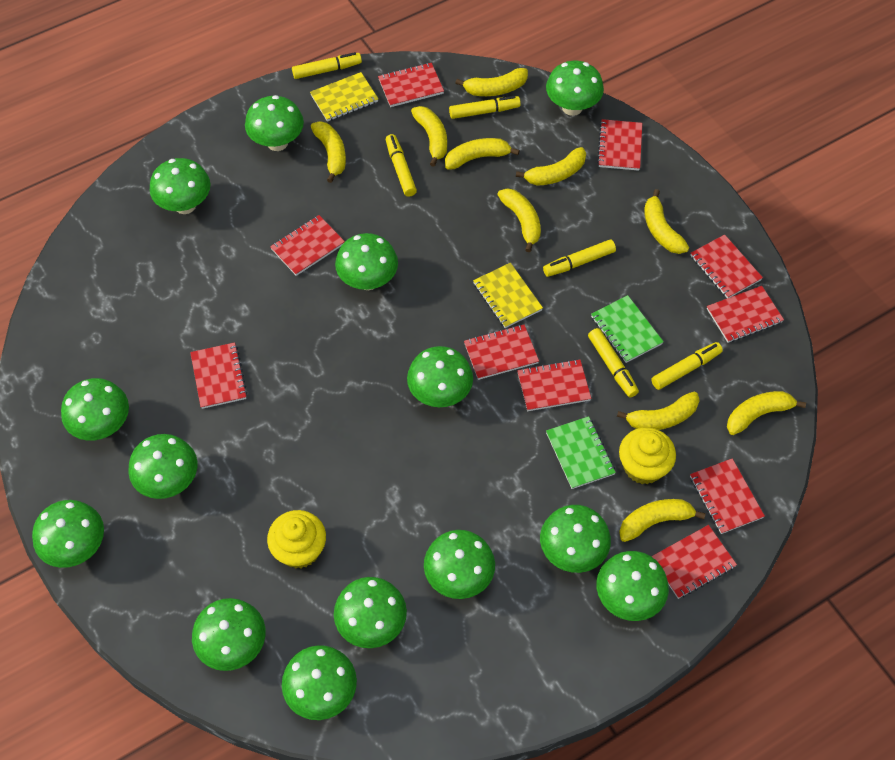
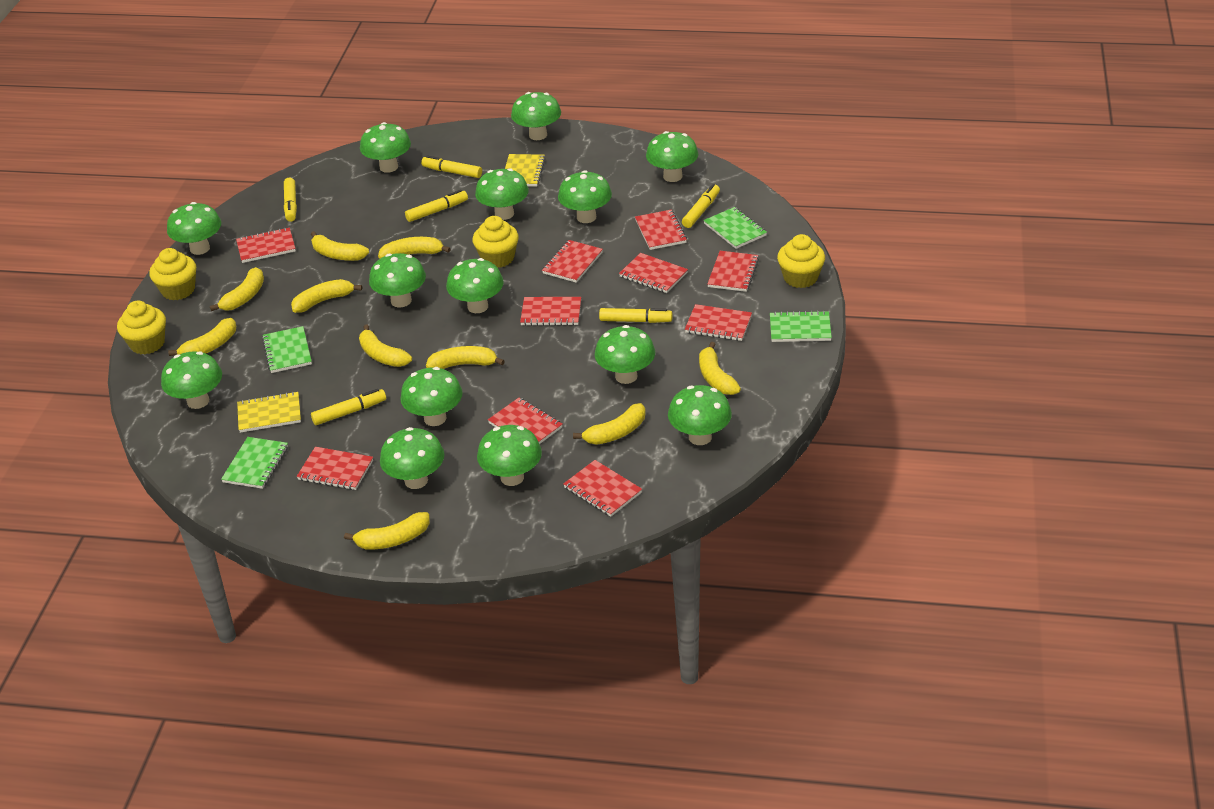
green notebook: 2 -> 4
yellow cupcake: 2 -> 4

